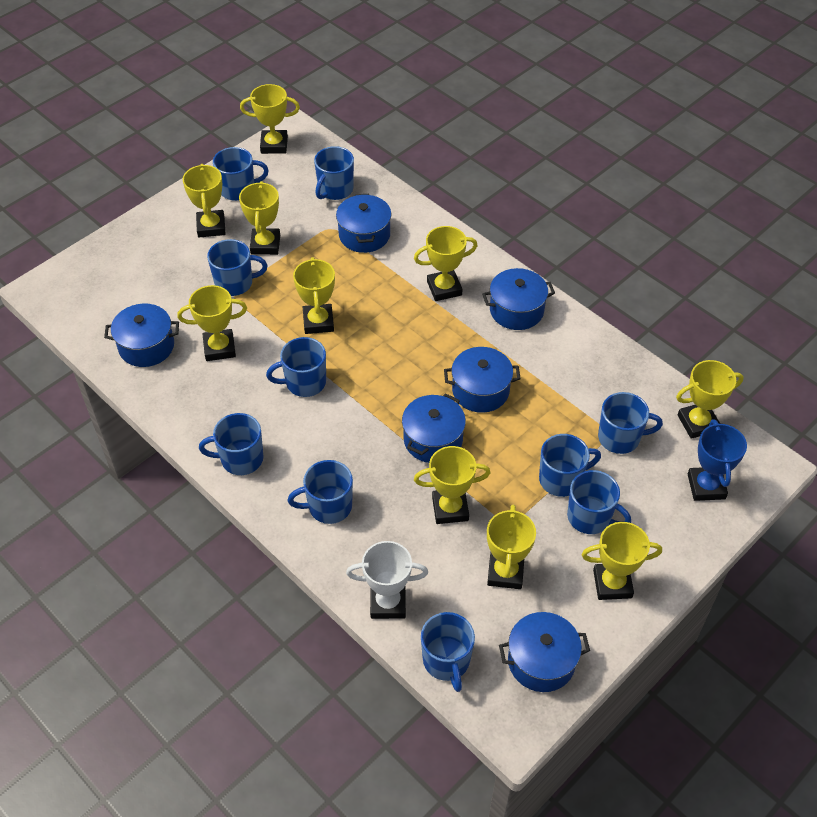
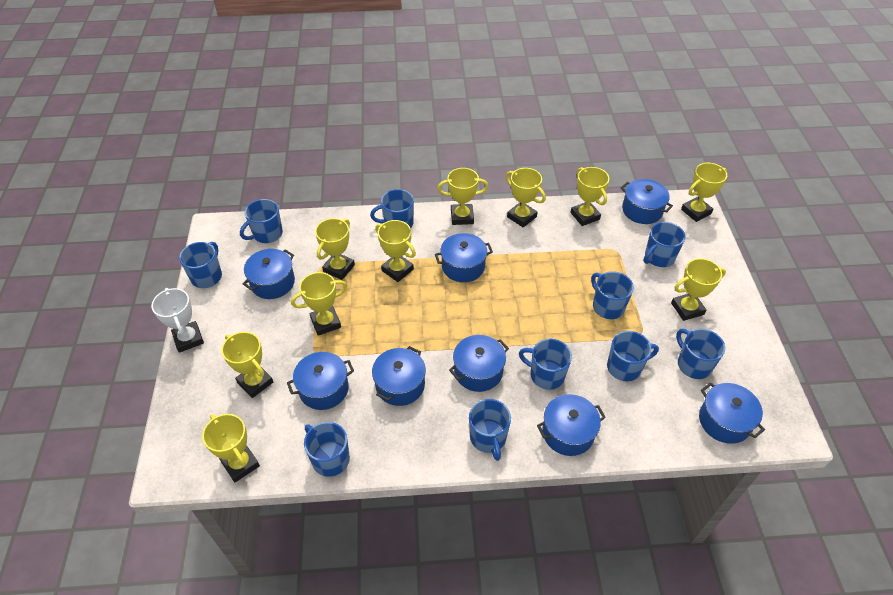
blue pot: 6 -> 8
blue trophy: 1 -> 0

